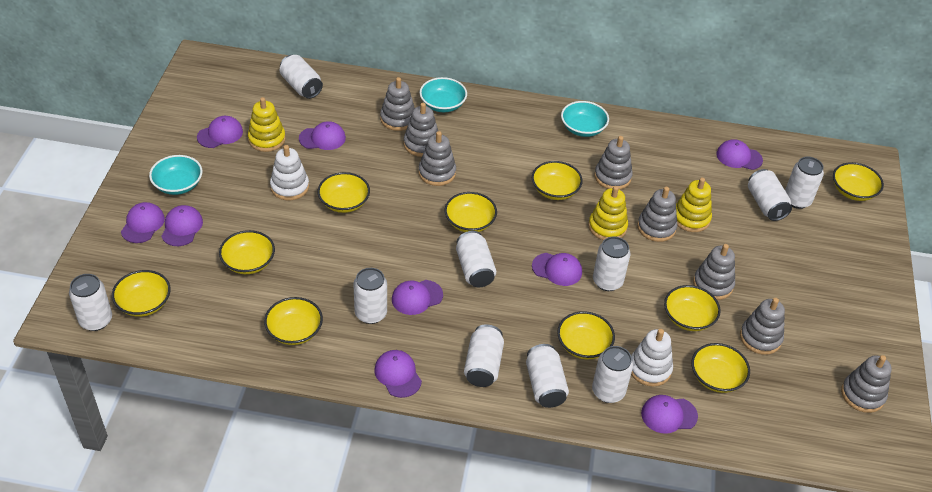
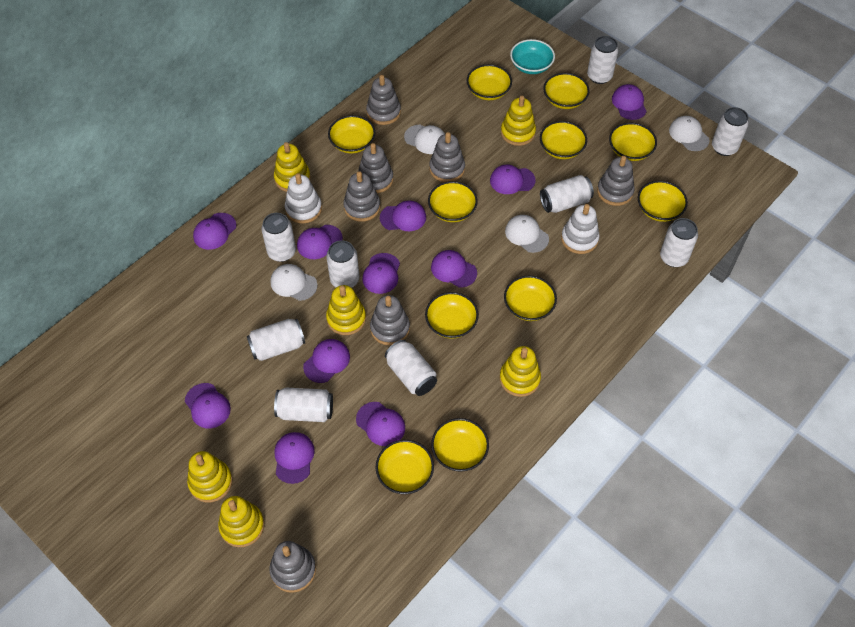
grey stacking toy: 8 -> 7
purple cap: 9 -> 11
turquoise bowl: 3 -> 1
white can: 10 -> 9
white cap: 0 -> 4
yellow bowl: 10 -> 11
yellow stacking toy: 3 -> 6

